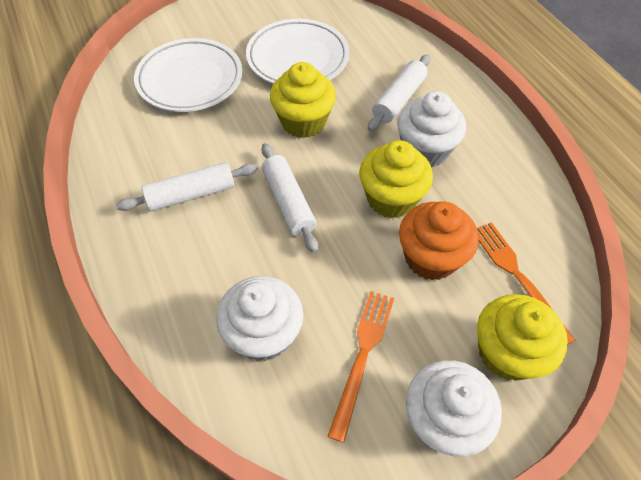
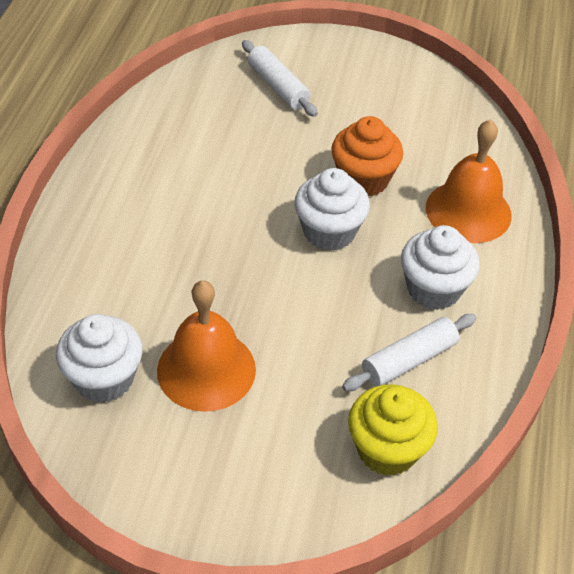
orange bell: 0 -> 2
orange fork: 2 -> 0
white plate: 2 -> 0
white rolling pin: 3 -> 2
yellow cupcake: 3 -> 1

